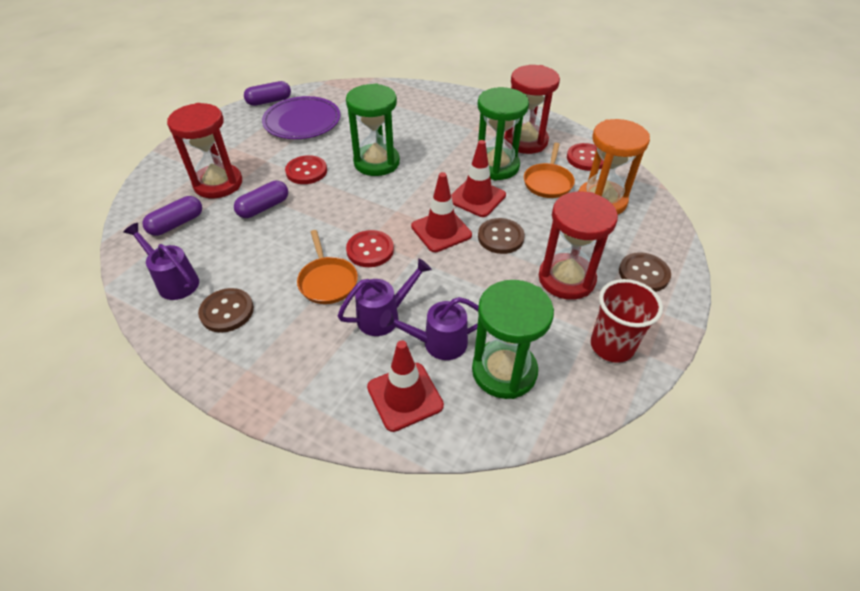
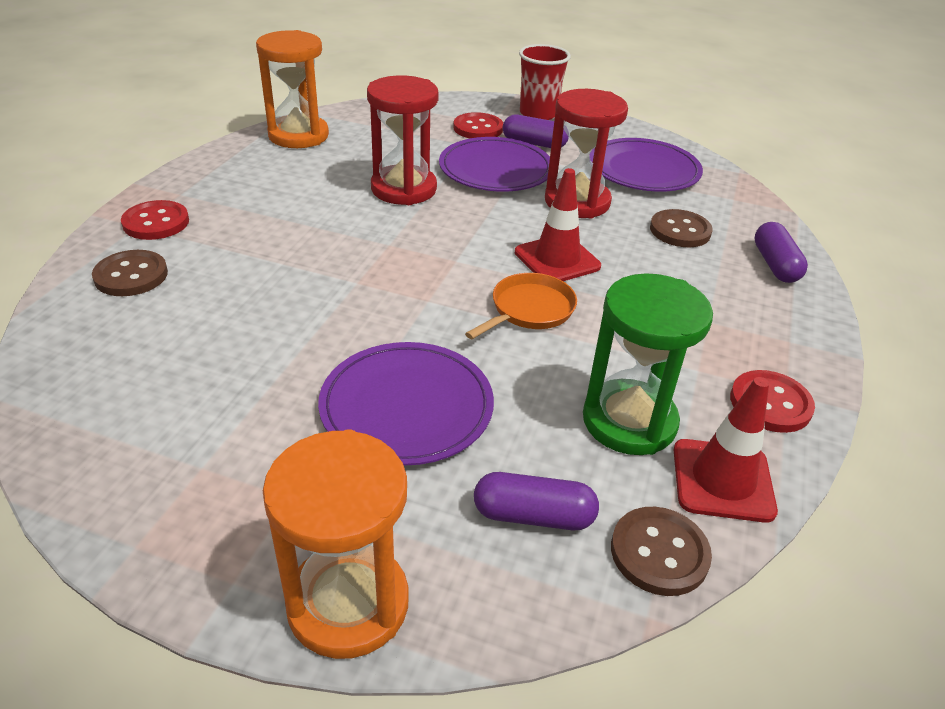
green hourglass: 3 -> 1
orange hourglass: 1 -> 2
orange pan: 2 -> 1
purple plate: 1 -> 3
purple watering can: 3 -> 0
red hourglass: 3 -> 2
red traffic cone: 3 -> 2

